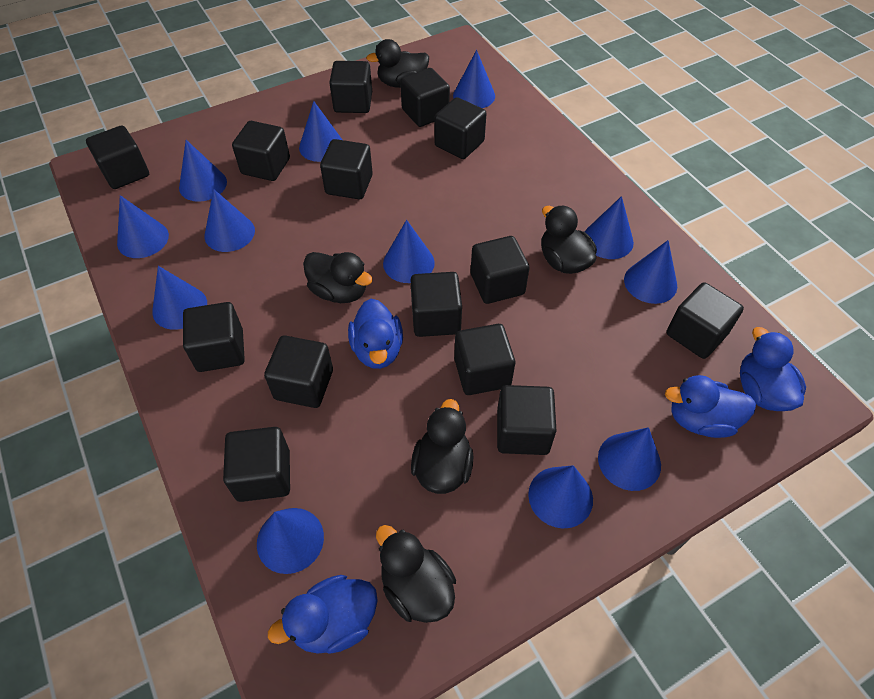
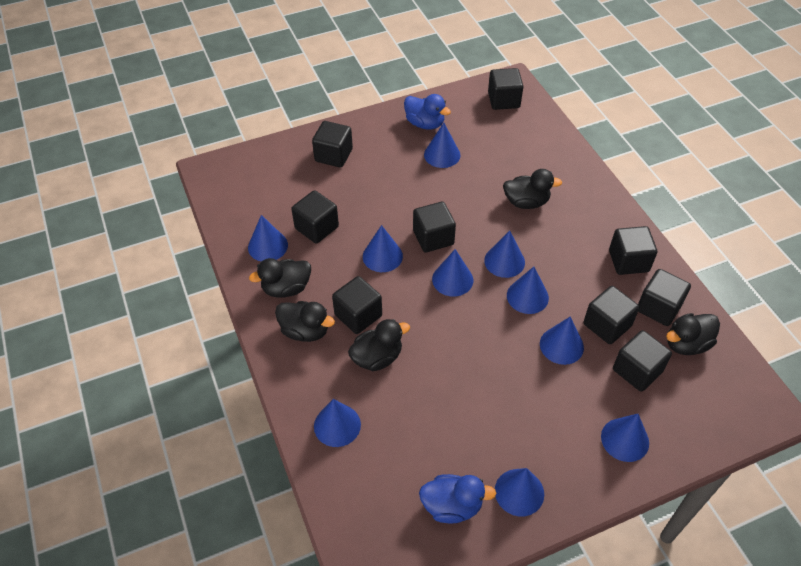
black cube: 14 -> 9
blue cone: 12 -> 10
blue duck: 4 -> 2

